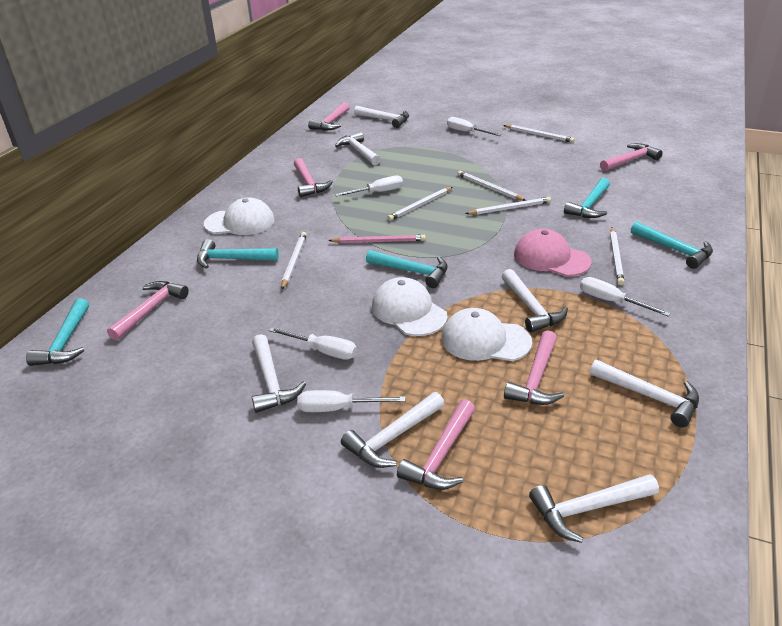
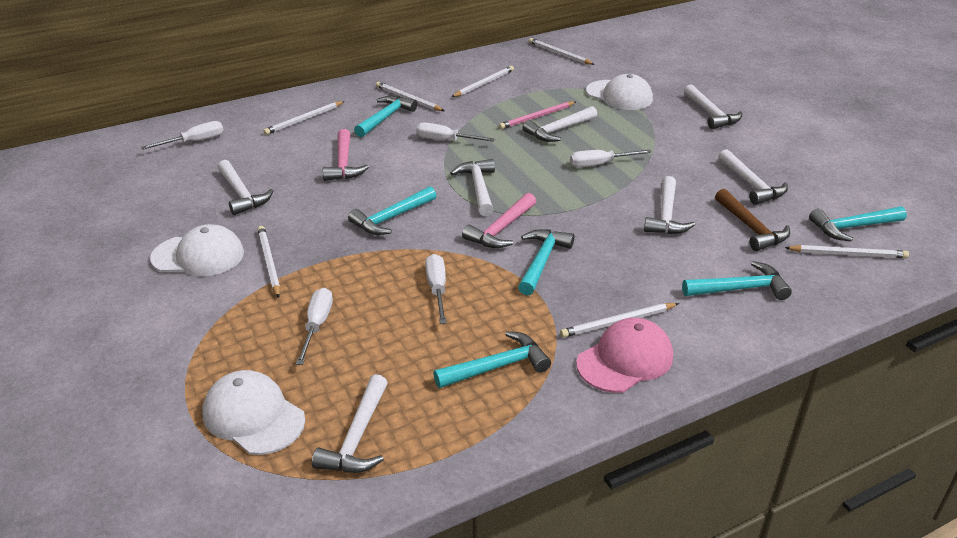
brown hammer: 0 -> 1
pink hammer: 6 -> 2
turquoise hammer: 5 -> 6
white pencil: 6 -> 7

